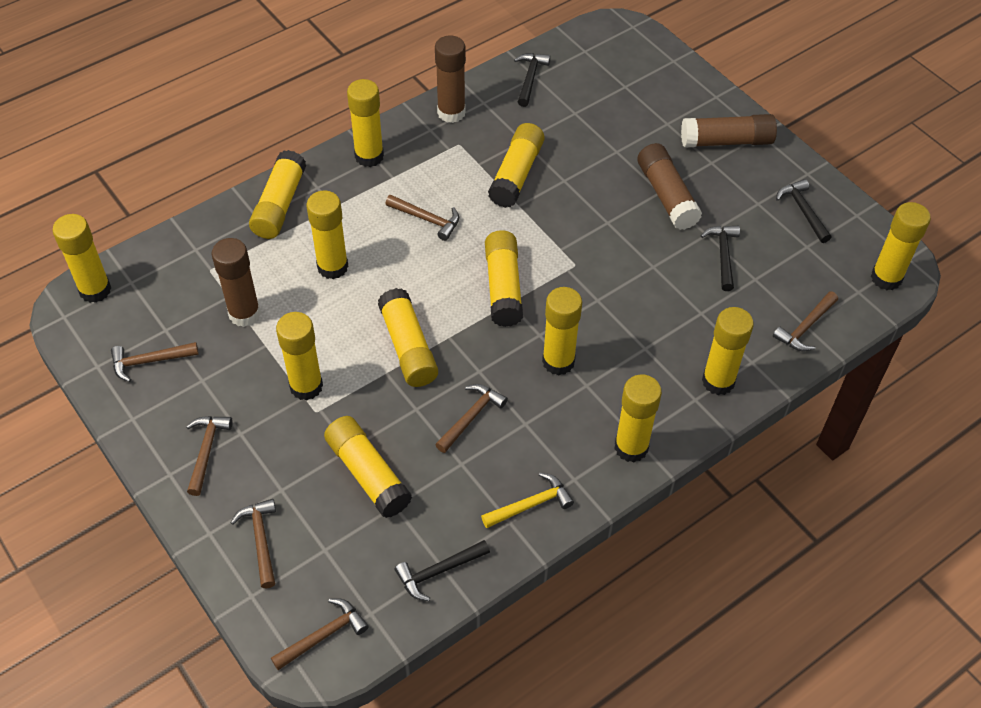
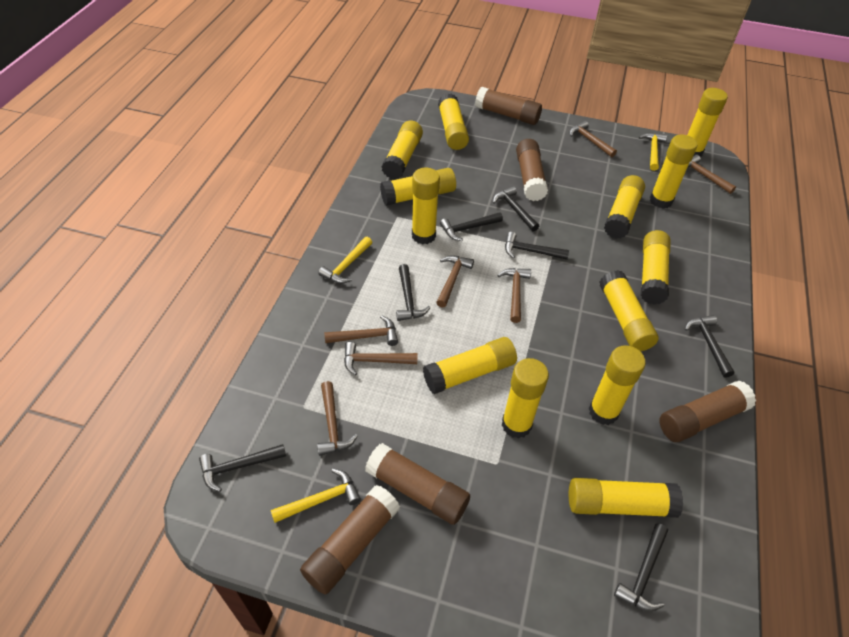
black hammer: 4 -> 7
brown glue stick: 4 -> 5
yellow hammer: 1 -> 3

